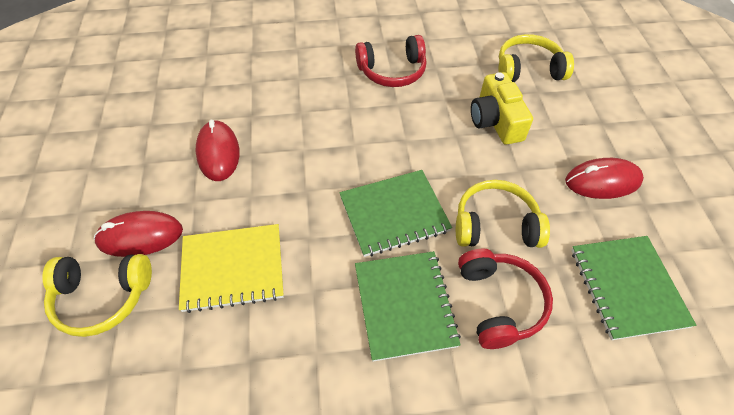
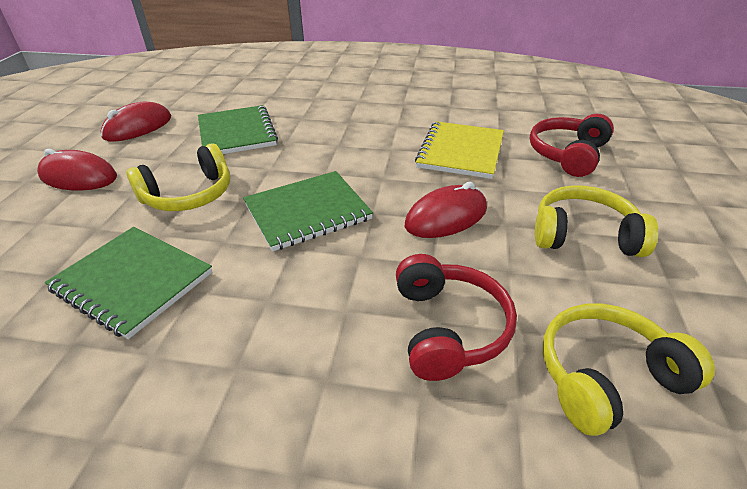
yellow camera: 1 -> 0

